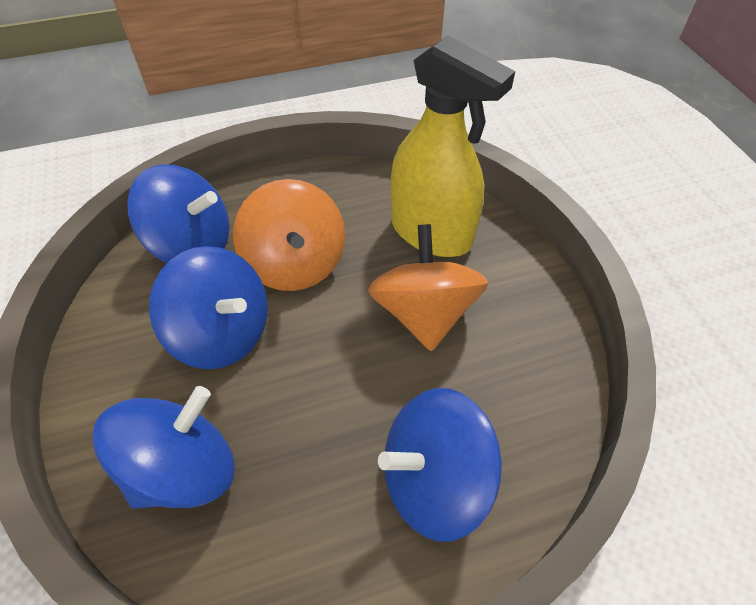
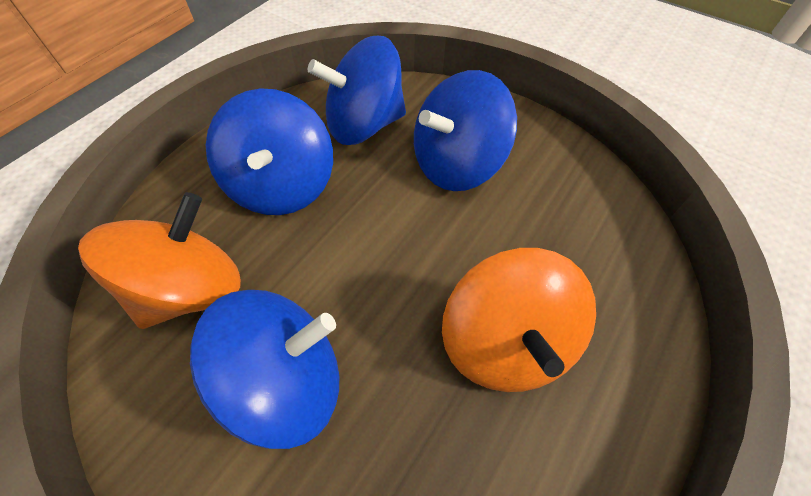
yellow spray bottle: 1 -> 0

